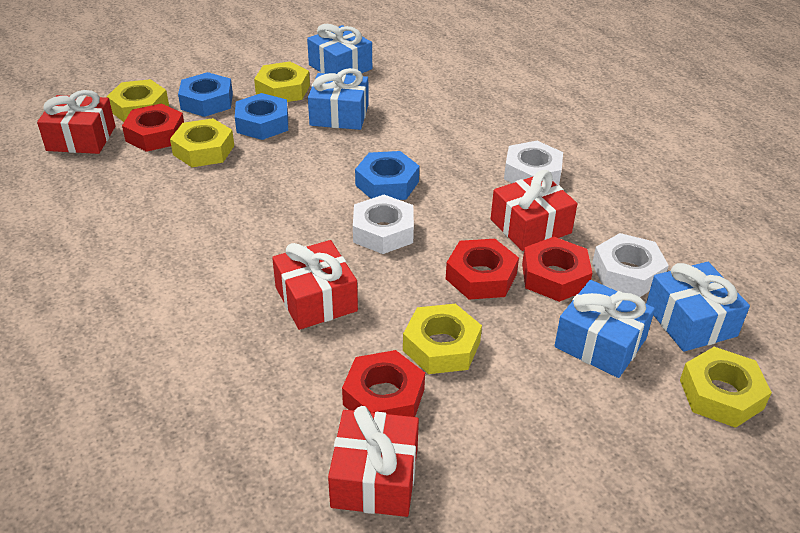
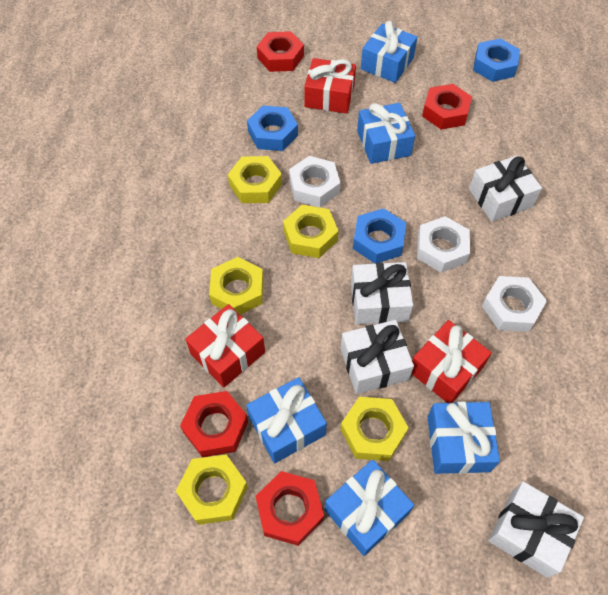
blue gift: 4 -> 5
red gift: 4 -> 3
white gift: 0 -> 4

